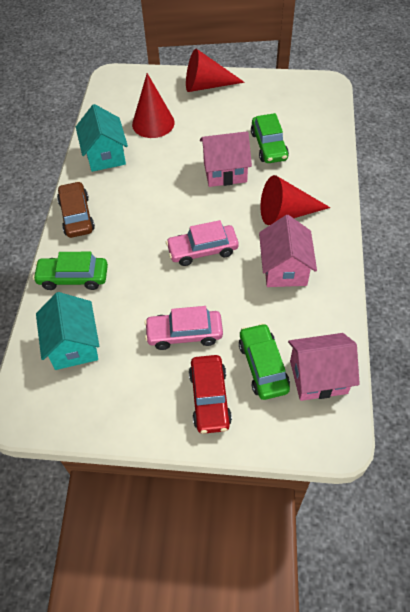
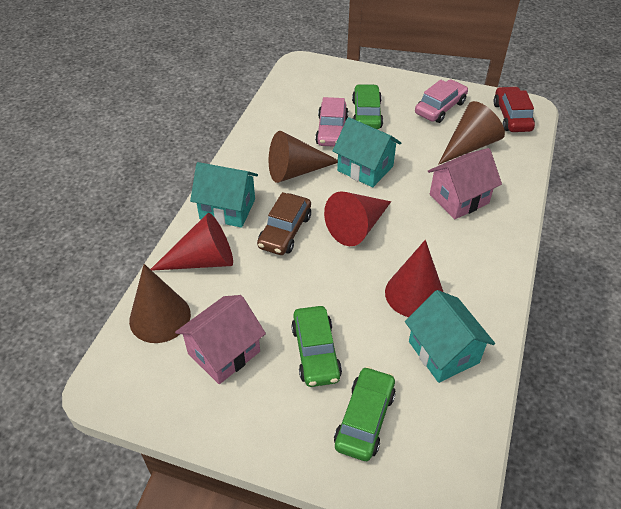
brown cone: 0 -> 3
pink house: 3 -> 2
turquoise house: 2 -> 3

